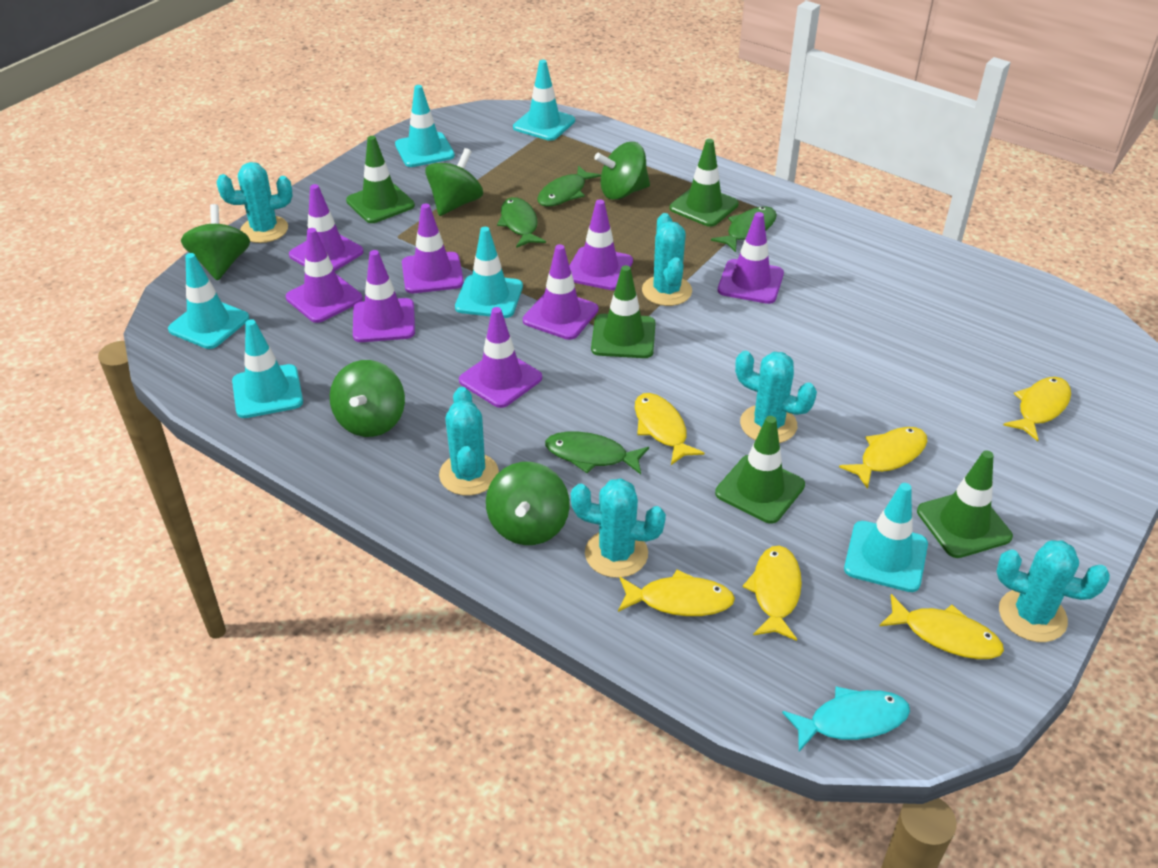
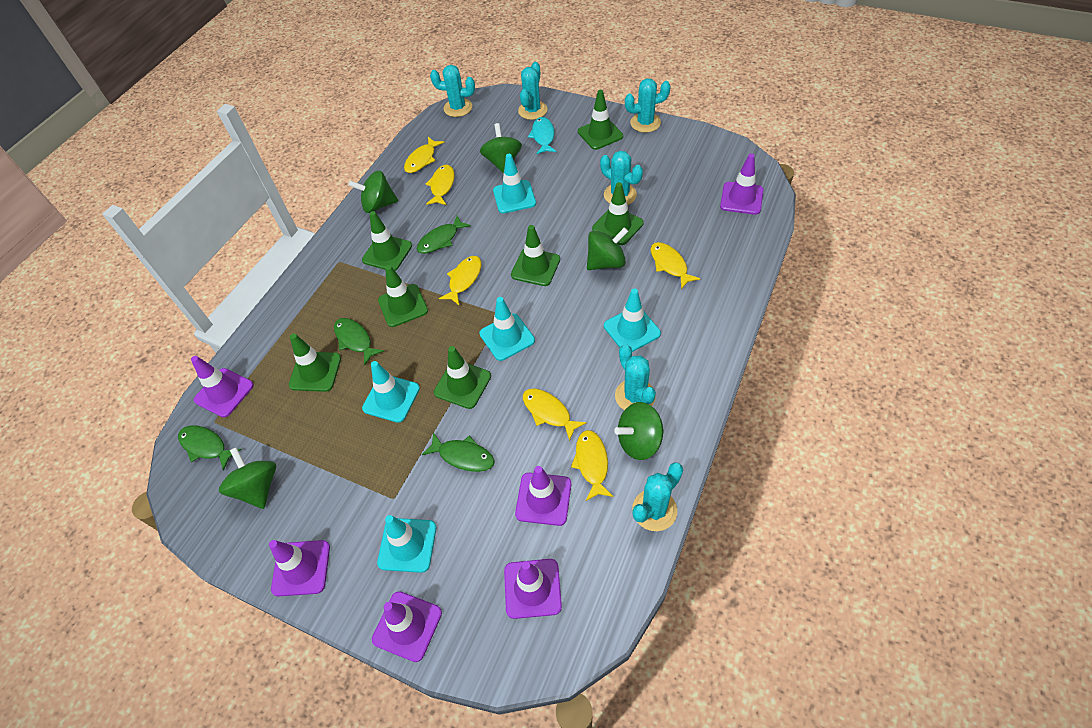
green traffic cone: 5 -> 7
purple traffic cone: 8 -> 6
turquoise traffic cone: 6 -> 5

